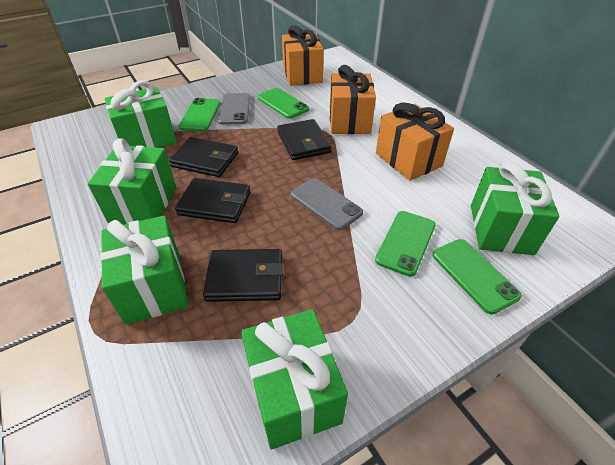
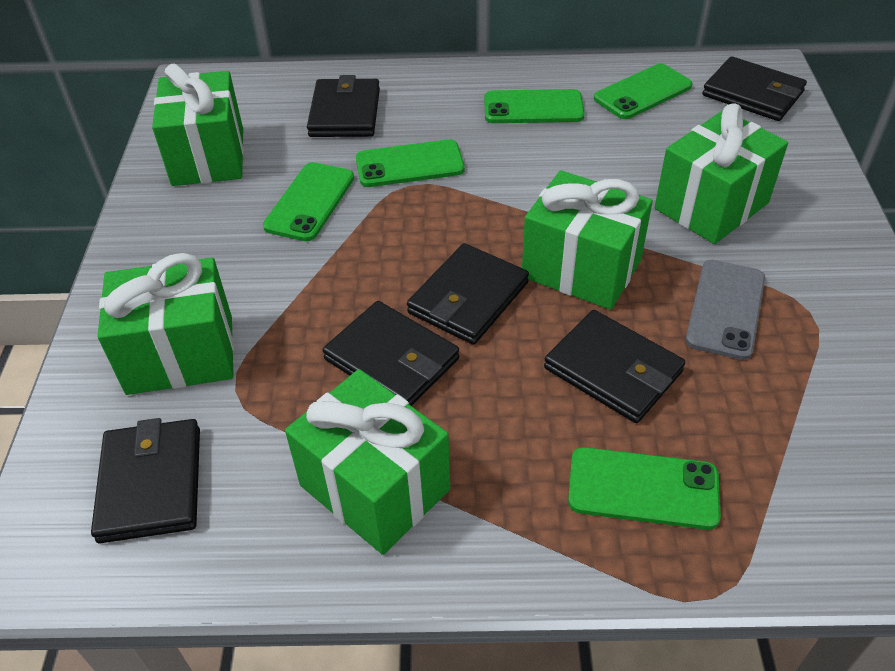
black wallet: 4 -> 6
green phone: 4 -> 5
grey phone: 2 -> 1
orange gift: 3 -> 0

